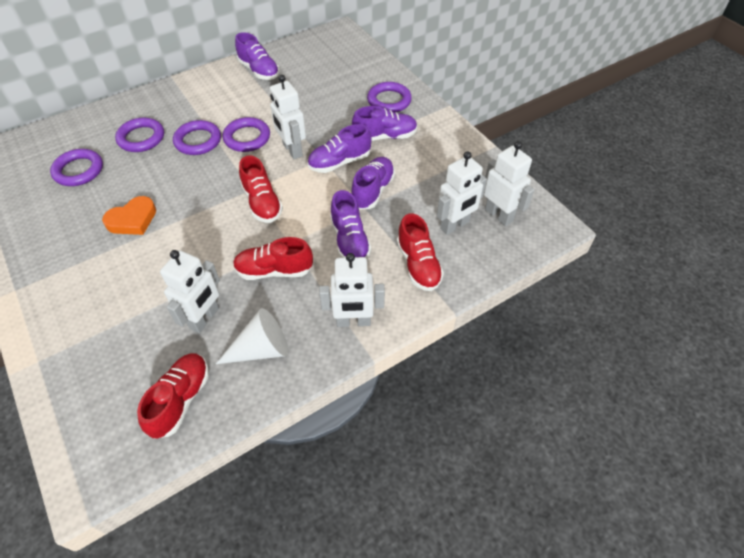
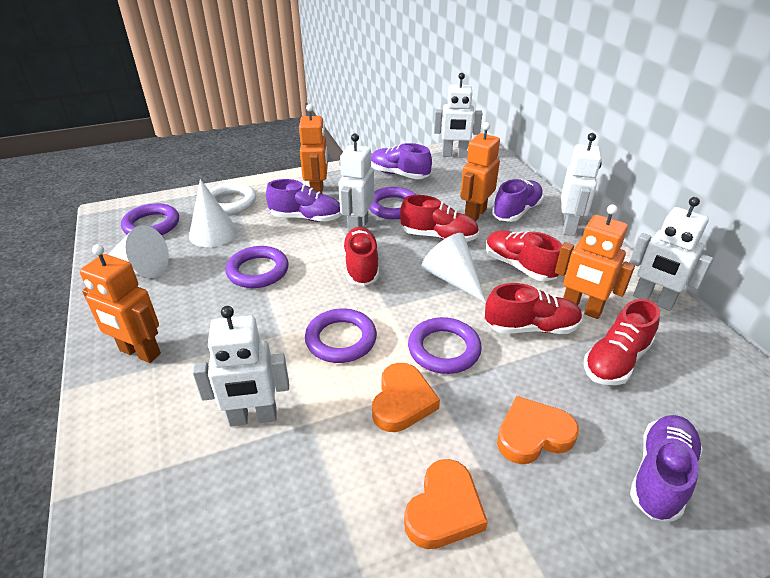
orange heart: 1 -> 3
orange robot: 0 -> 4
purple shoe: 5 -> 4
red shoe: 4 -> 5
white cone: 1 -> 3
white ring: 0 -> 1

